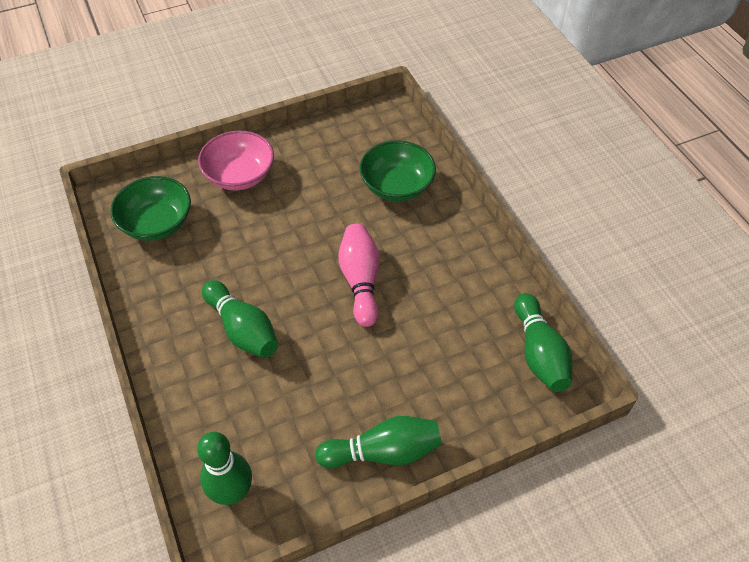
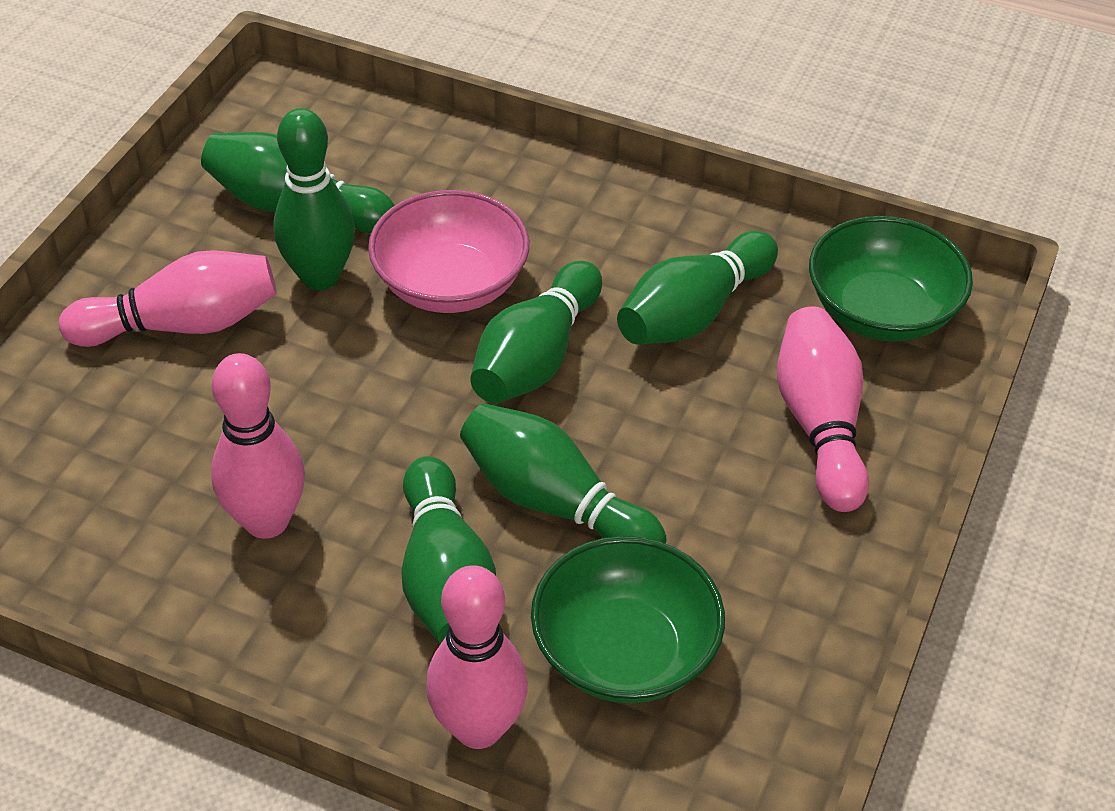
green bowling pin: 4 -> 6
pink bowling pin: 1 -> 4

